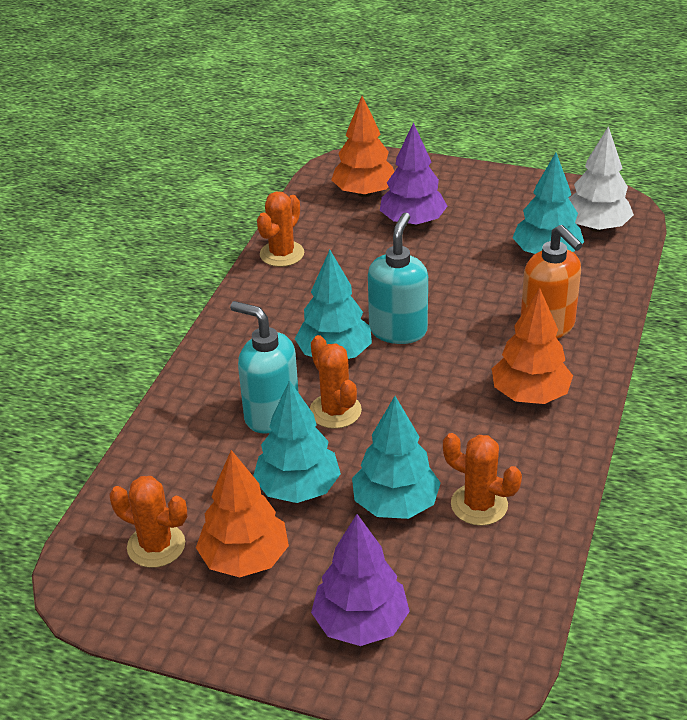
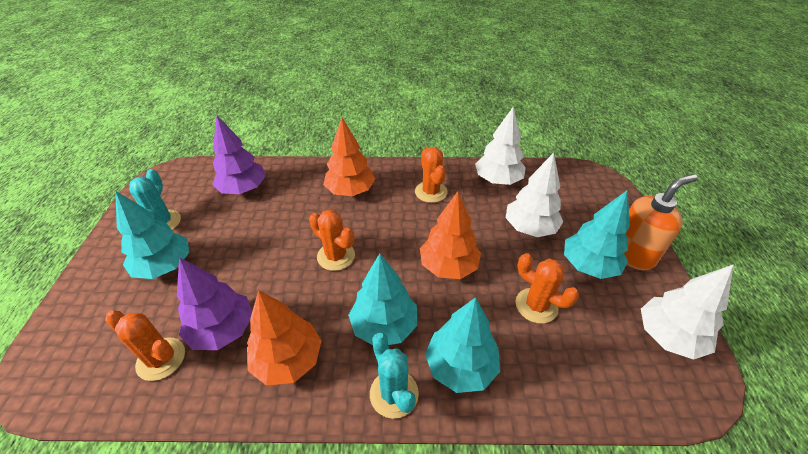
turquoise cactus: 0 -> 2
turquoise soap dispenser: 2 -> 0
white tree: 1 -> 3

